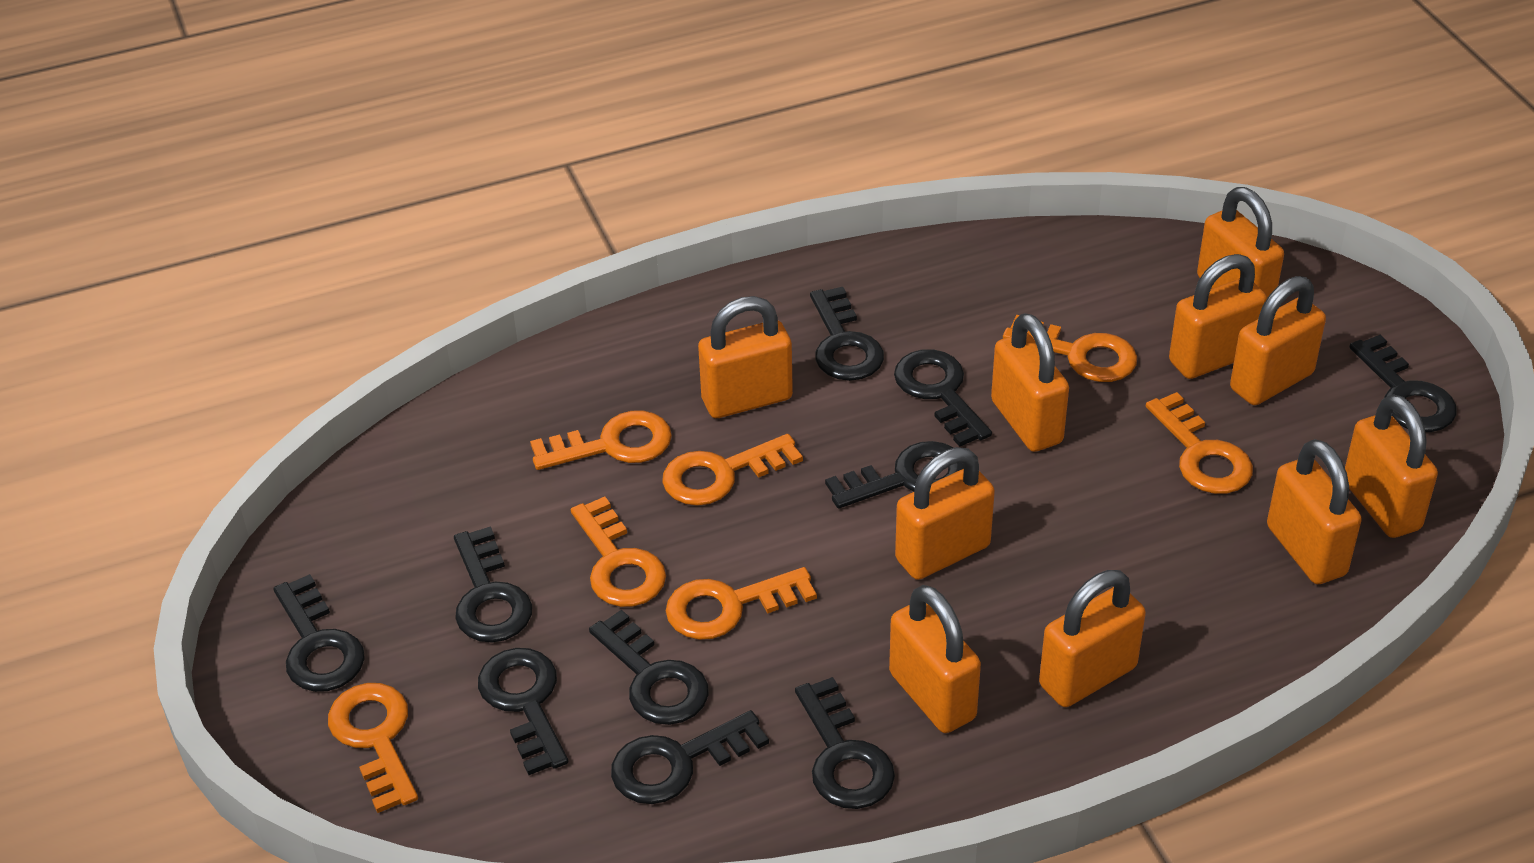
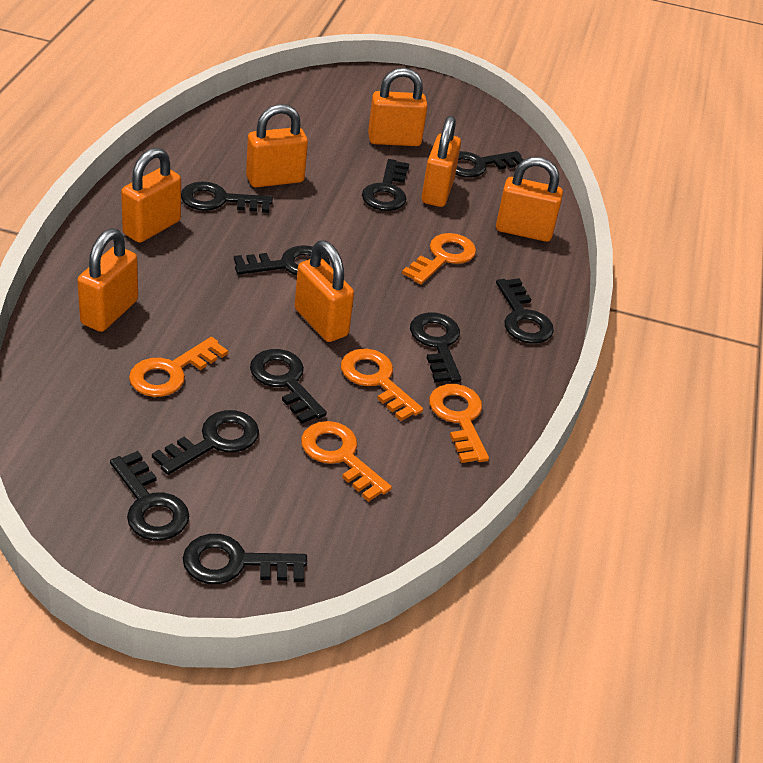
orange key: 7 -> 5
orange padlock: 10 -> 7

